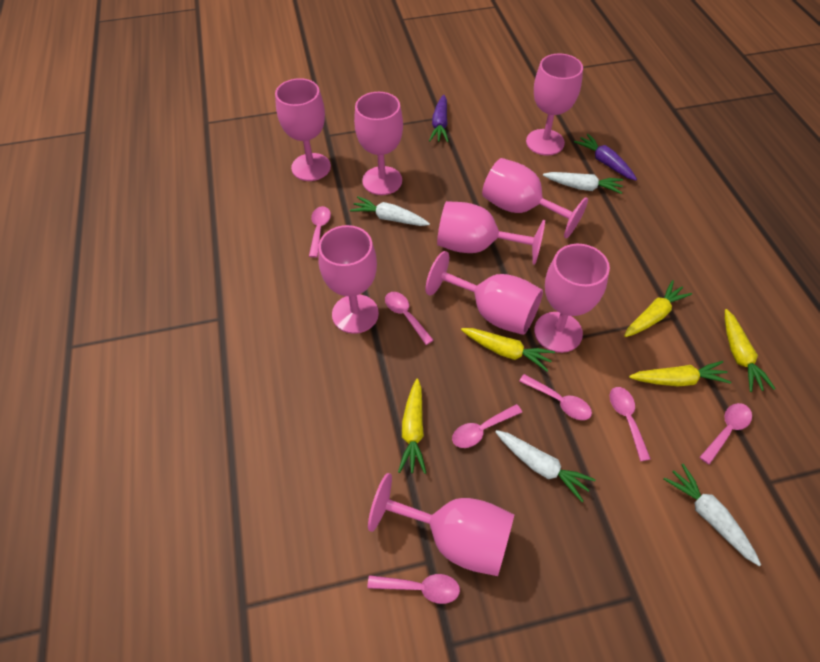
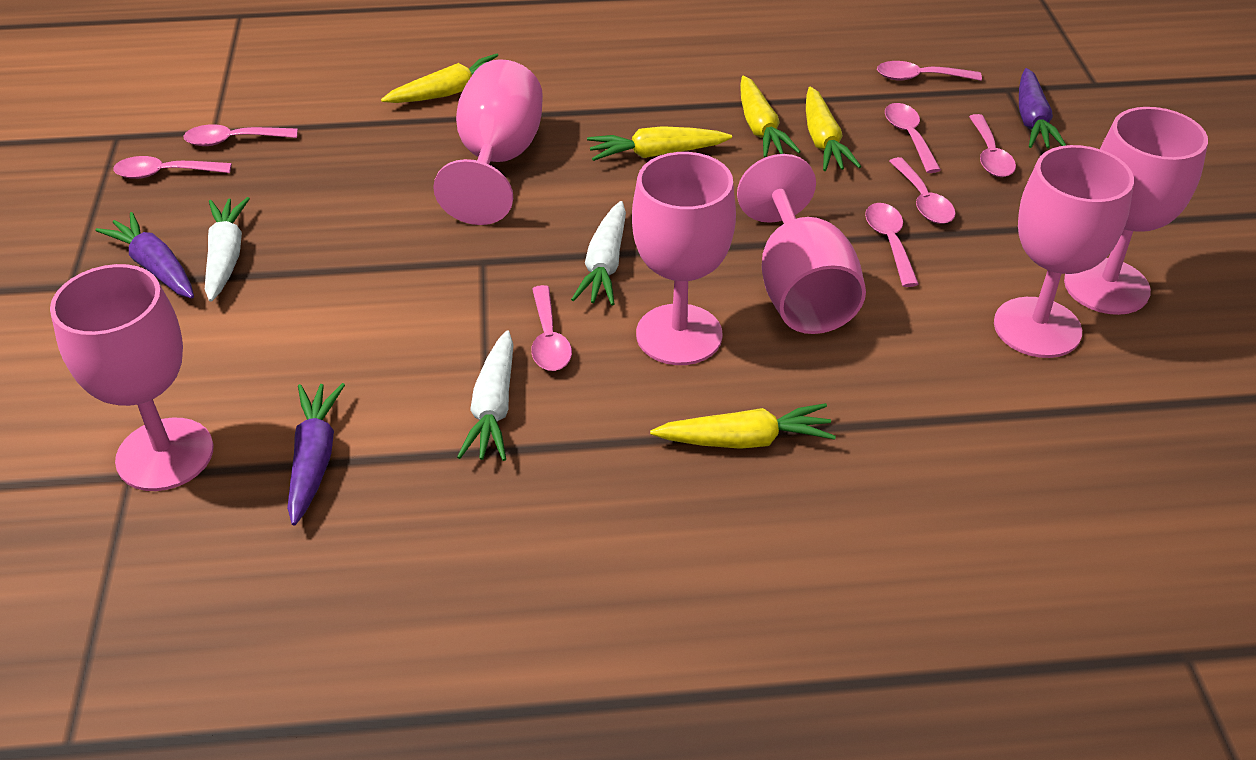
pink goblet: 9 -> 6
pink spoon: 7 -> 8
purple carrot: 2 -> 3
white carrot: 4 -> 3

